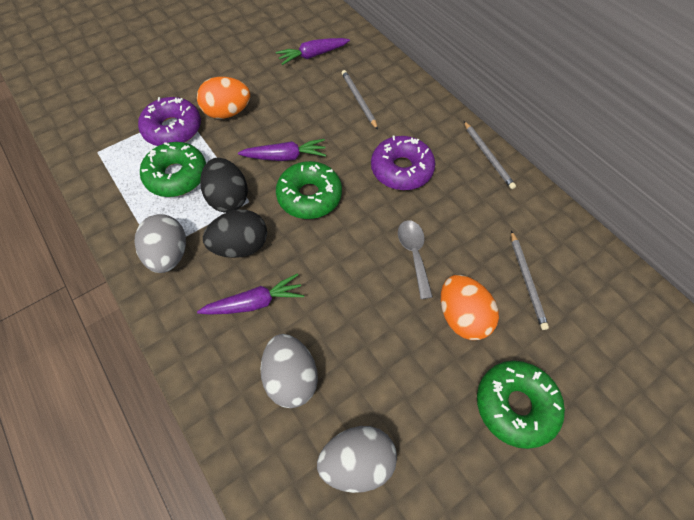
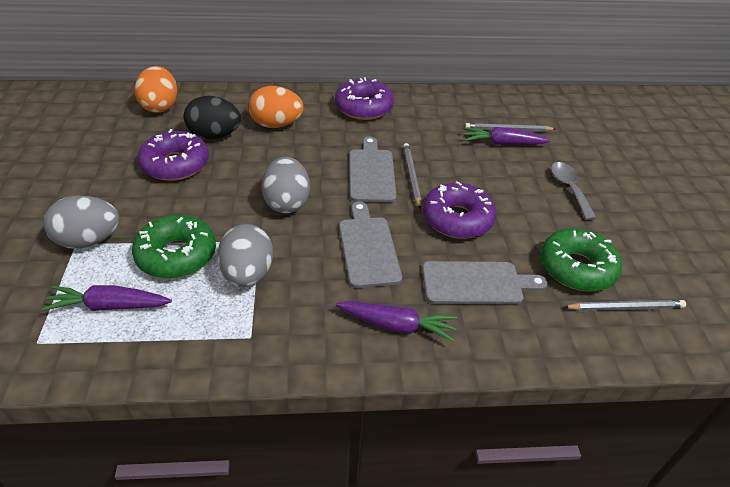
black egg: 2 -> 1
green donut: 3 -> 2
grey cutting board: 0 -> 3
purple donut: 2 -> 3

